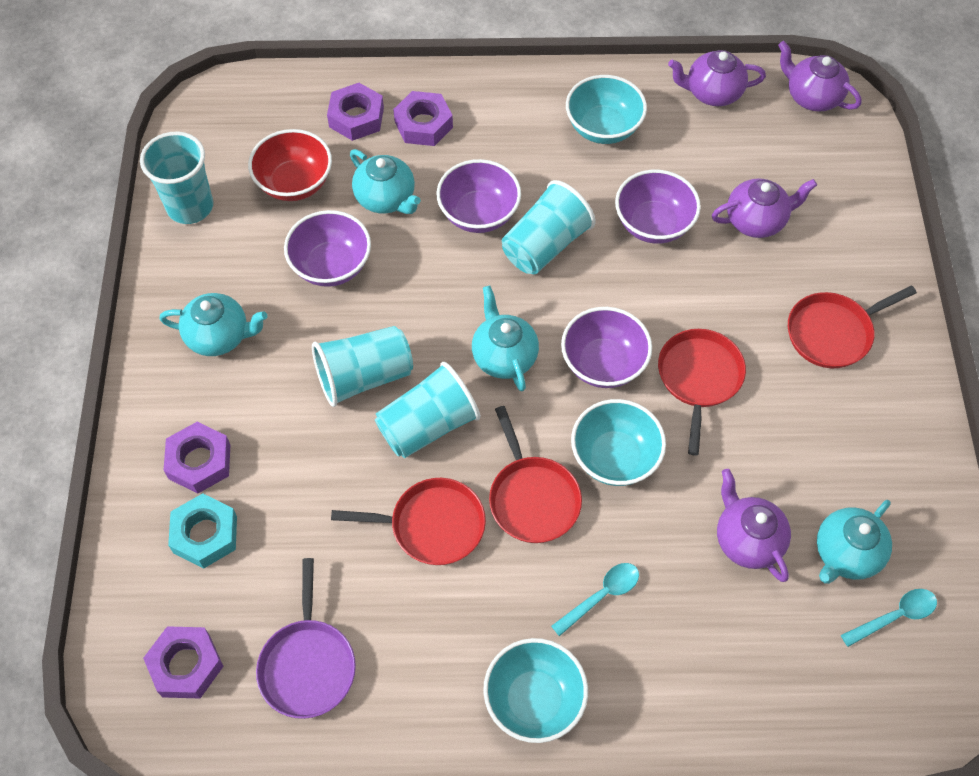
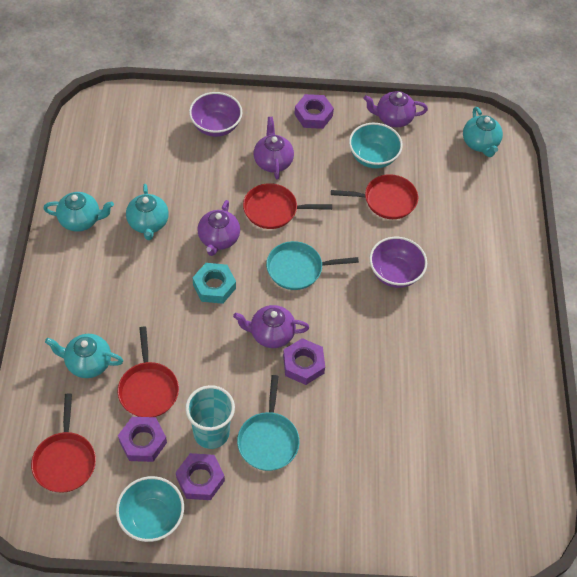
purple bowl: 4 -> 2
purple pan: 1 -> 0
red bowl: 1 -> 0
turquoise bowl: 3 -> 2
turquoise cup: 4 -> 1
turquoise pan: 0 -> 2
turquoise spoon: 2 -> 0

